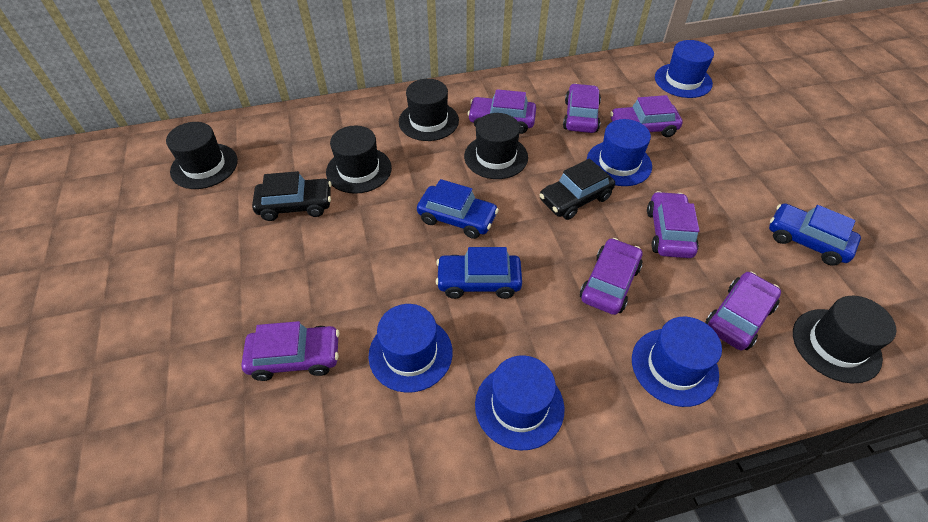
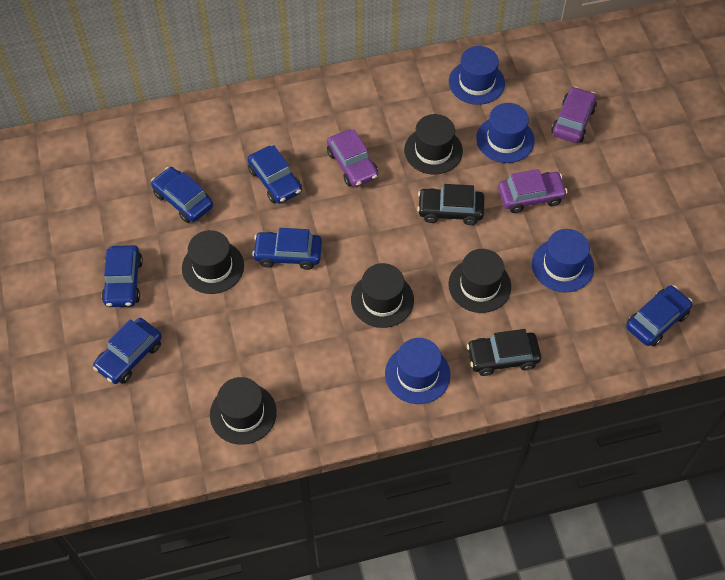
blue car: 3 -> 6
blue hat: 5 -> 4
purple car: 7 -> 3

